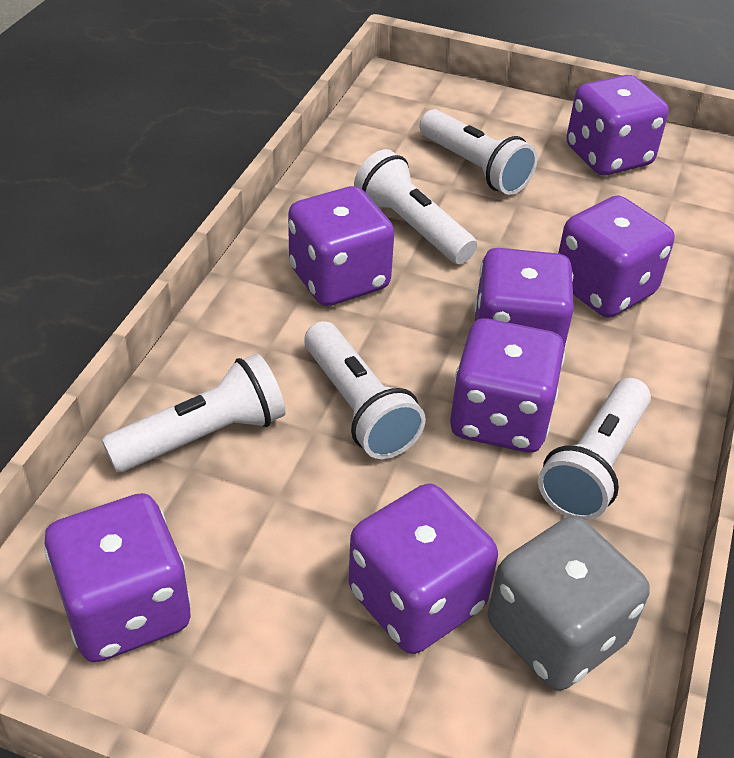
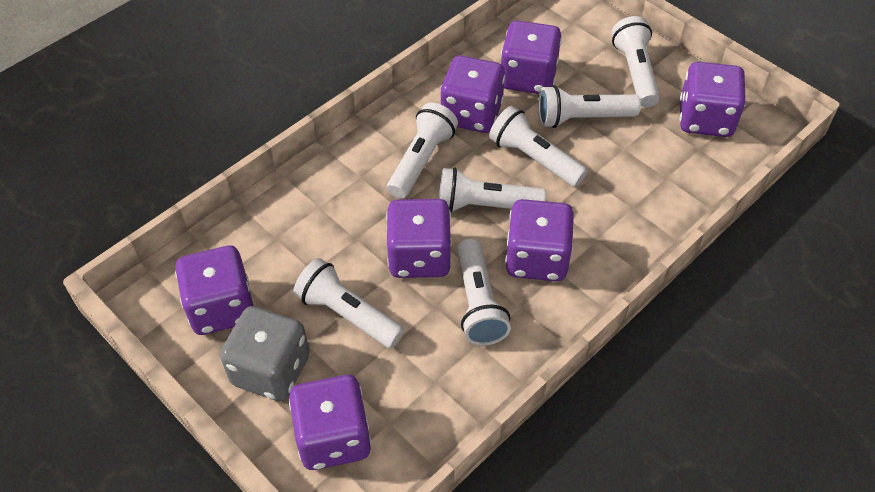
white flashlight: 5 -> 7

